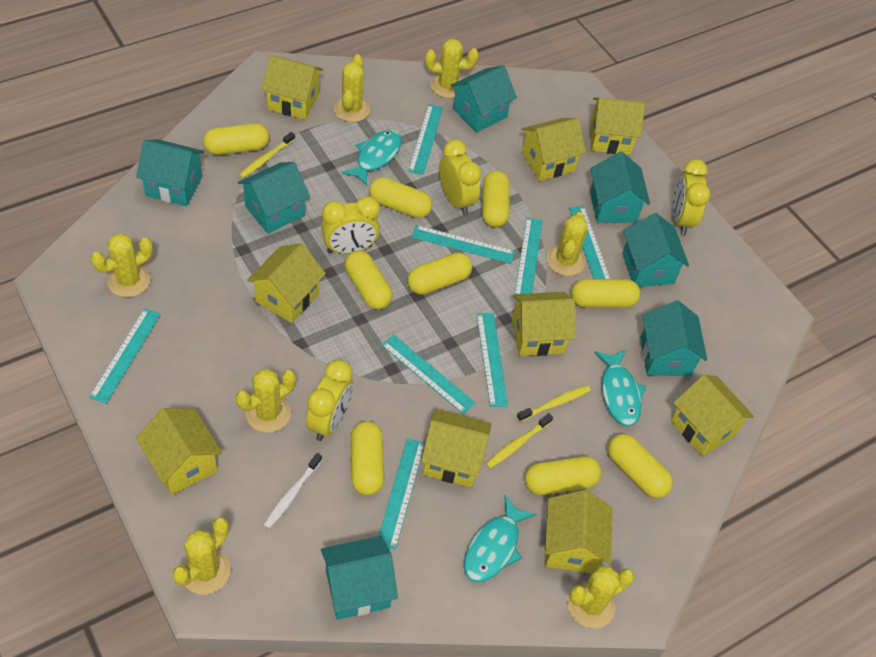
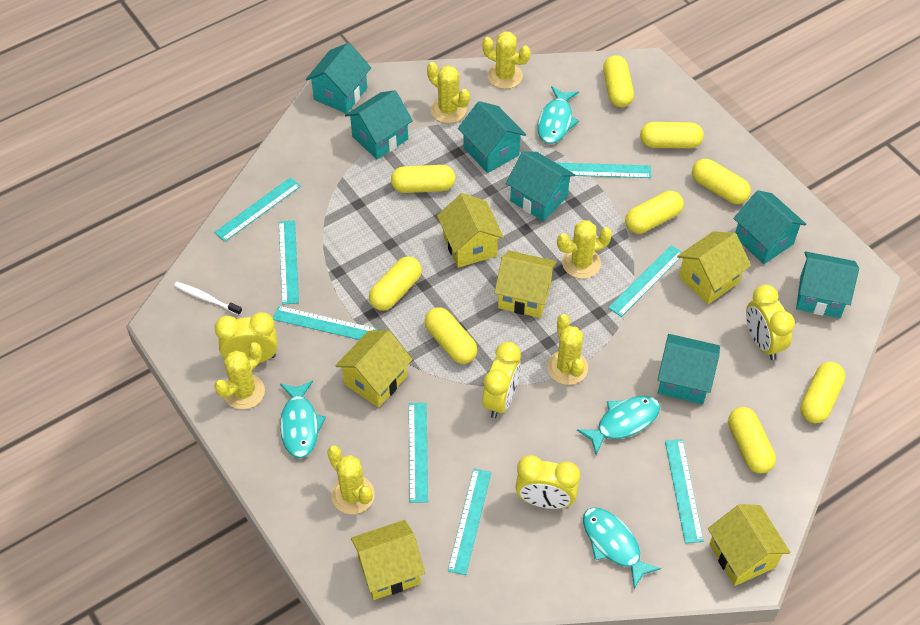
turquoise fish: 3 -> 4
yellow cactus: 7 -> 6
yellow house: 9 -> 6
yellow toothbrush: 3 -> 0

